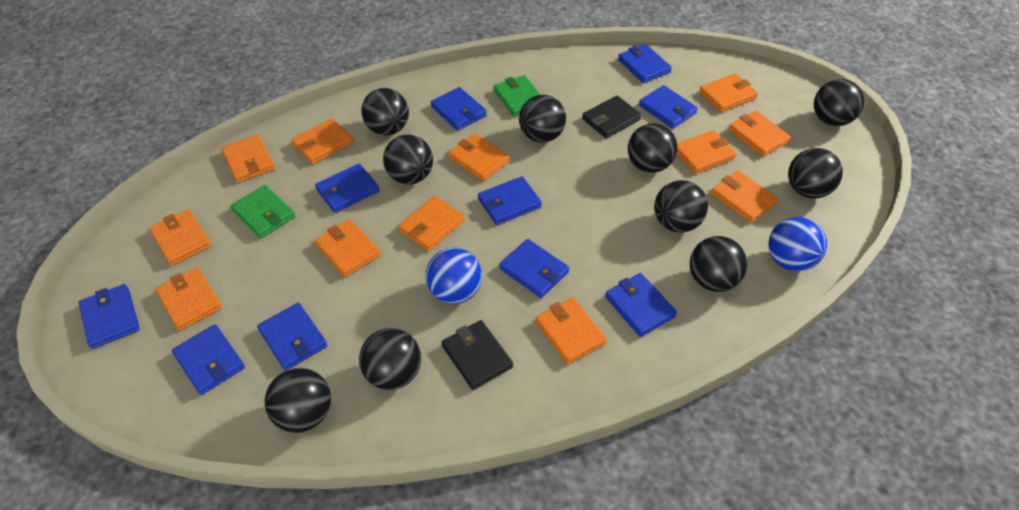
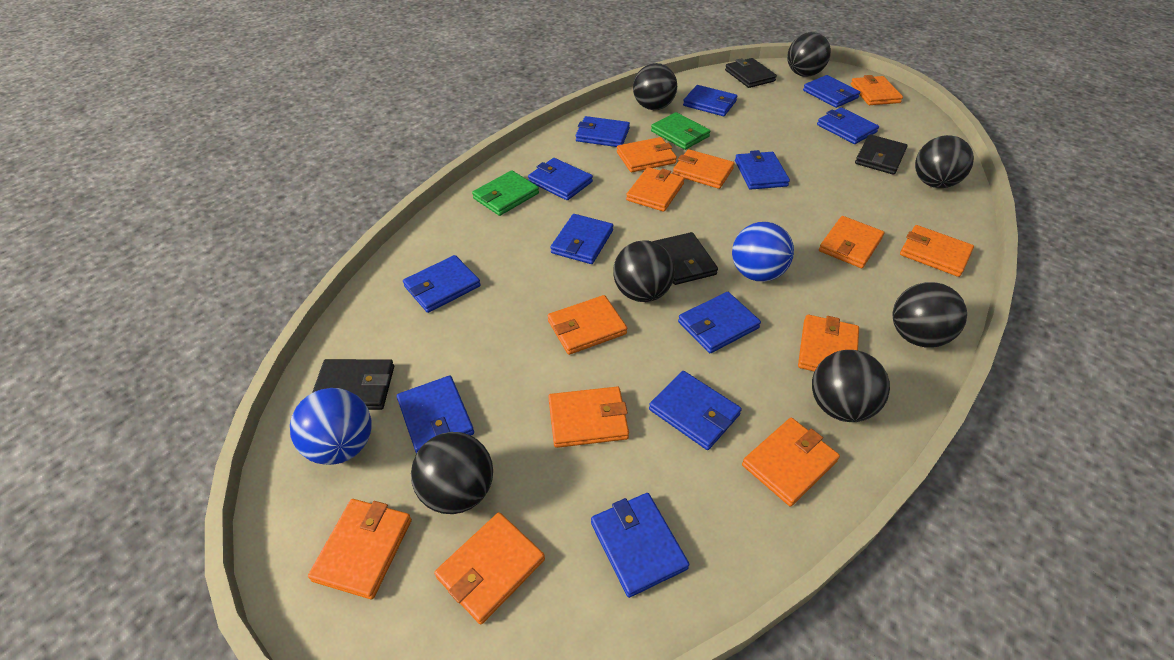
black ball: 10 -> 7
black wallet: 2 -> 4
blue wallet: 10 -> 12

